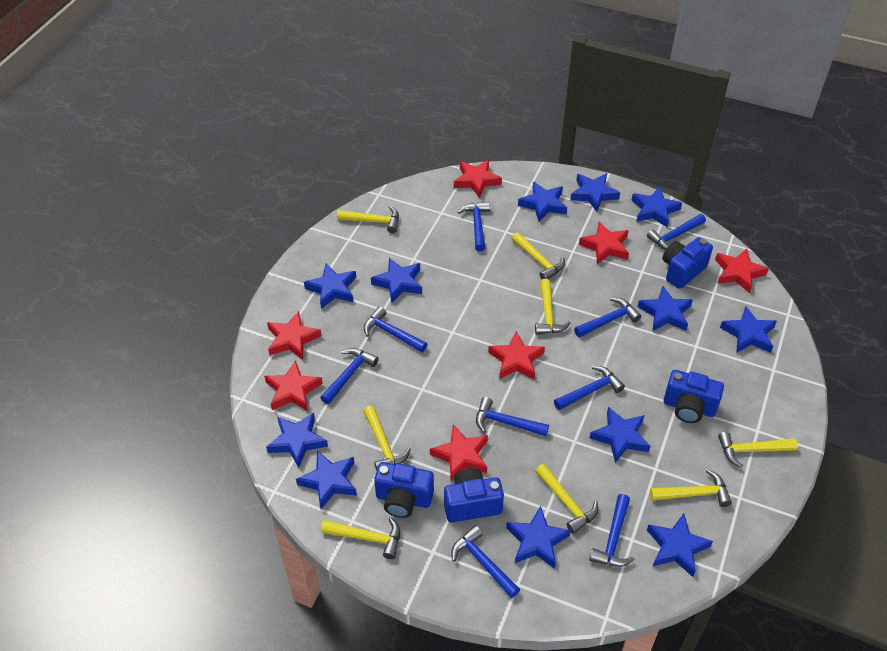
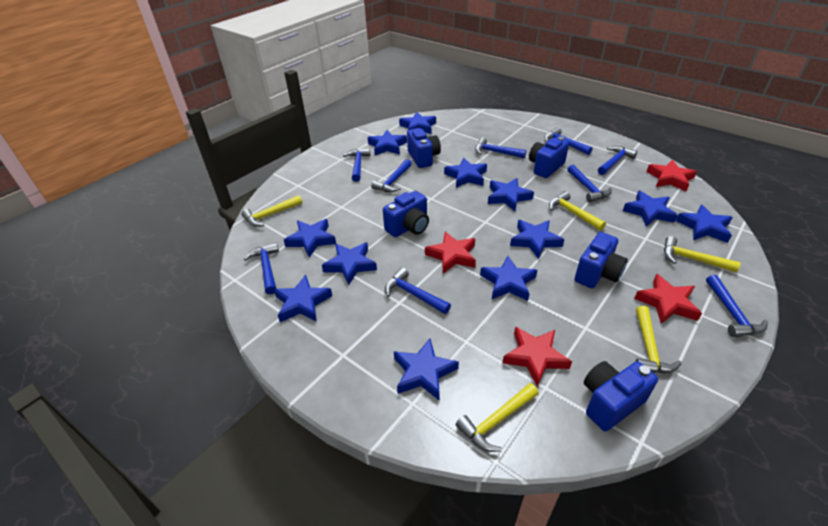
blue camera: 4 -> 5
red star: 7 -> 4
yellow hammer: 8 -> 5

